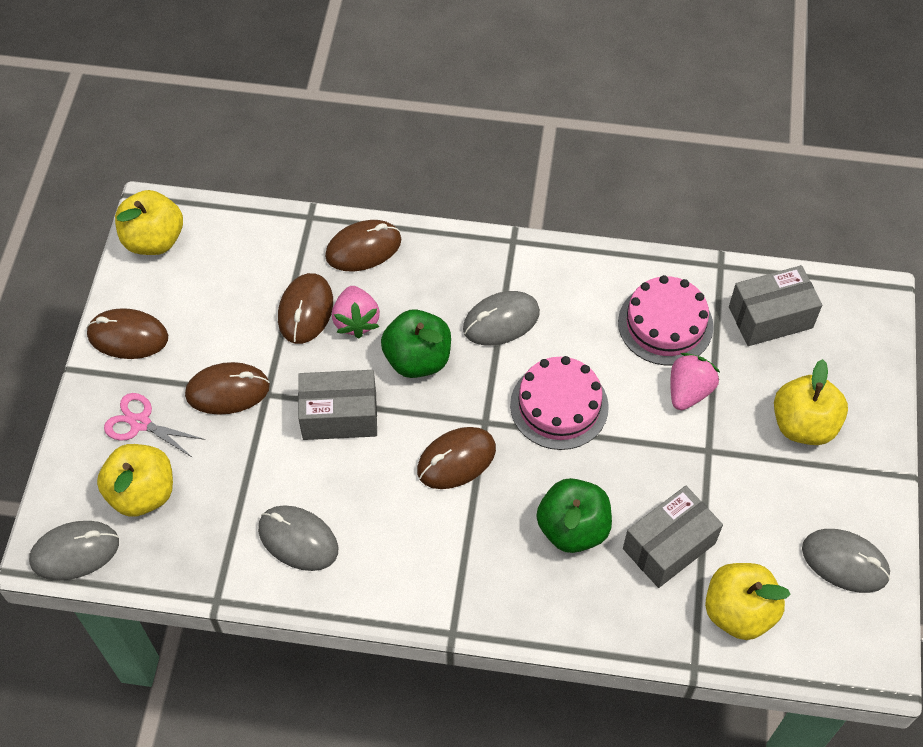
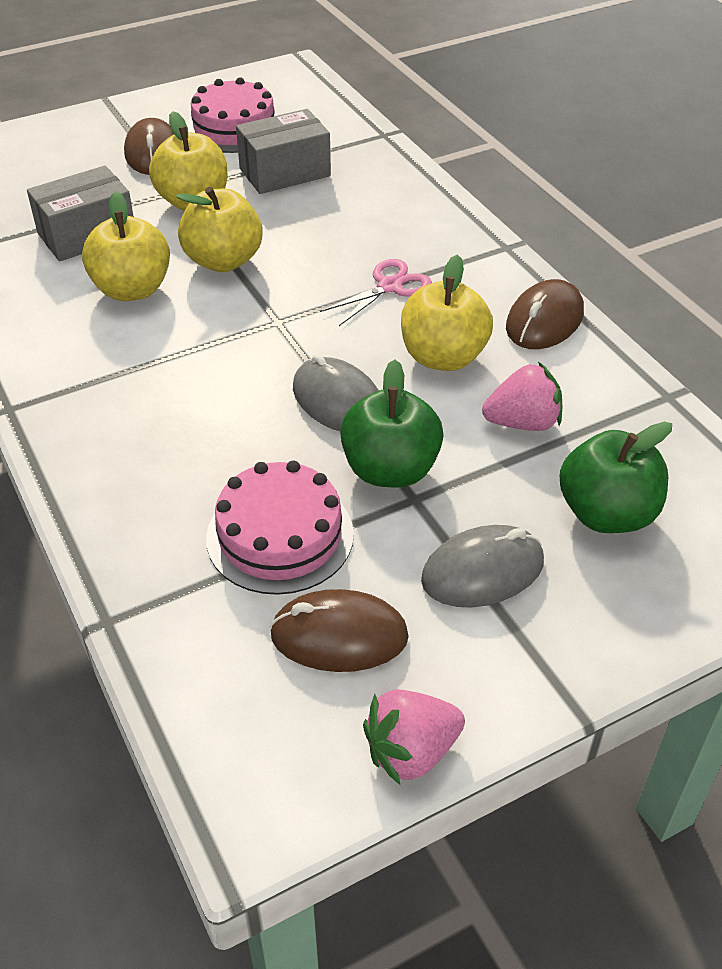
brown mouse: 5 -> 3
grey box: 3 -> 2
grey mouse: 4 -> 2

